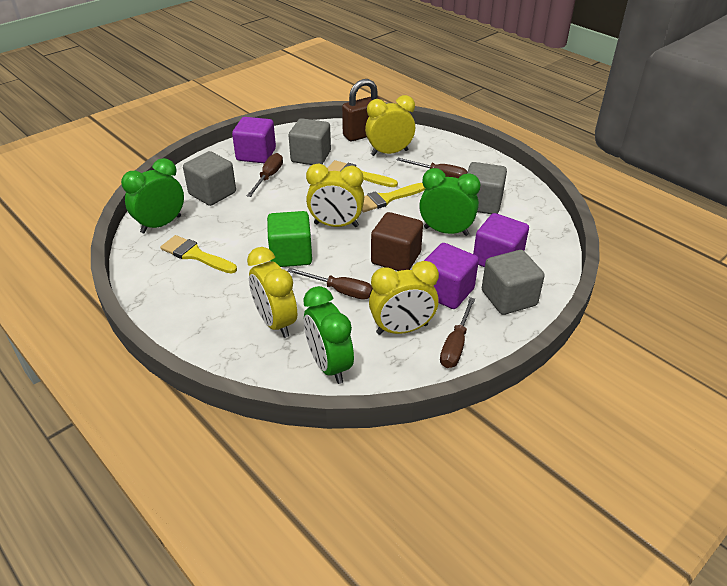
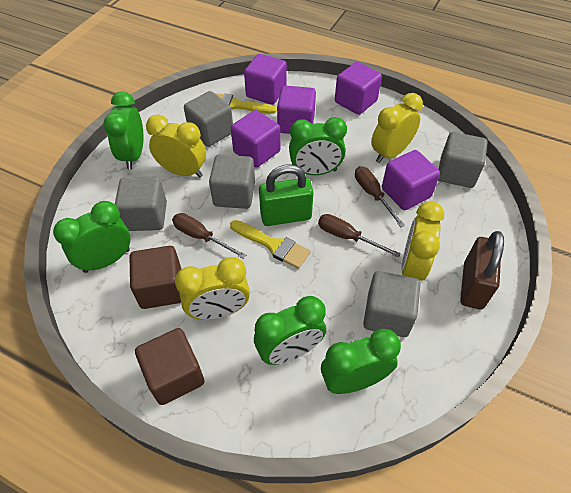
brown cube: 1 -> 2
brown screwdriver: 4 -> 3
green clock: 3 -> 5
green cube: 1 -> 0
green padlock: 0 -> 1
grey cube: 4 -> 5
purple cube: 3 -> 5
yellow brush: 3 -> 2

